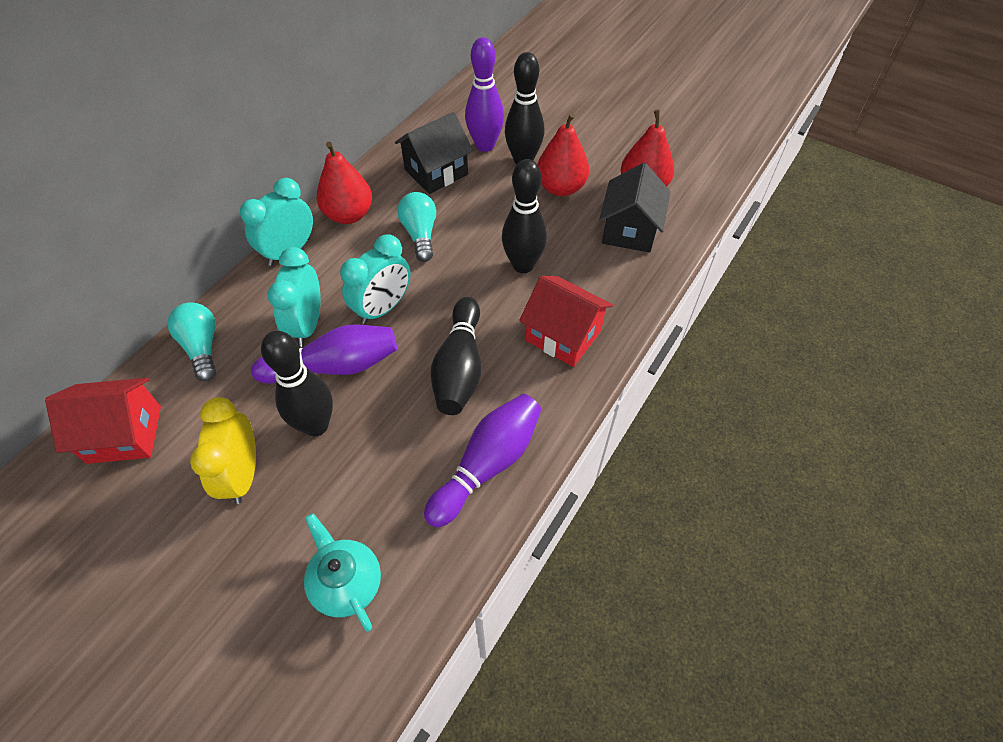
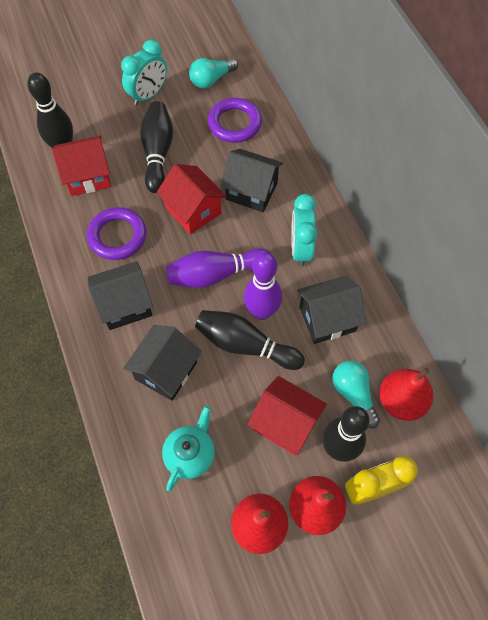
black house: 2 -> 4
purple bowling pin: 3 -> 2
purple ring: 0 -> 2
red house: 2 -> 3
turquoise clock: 3 -> 2

